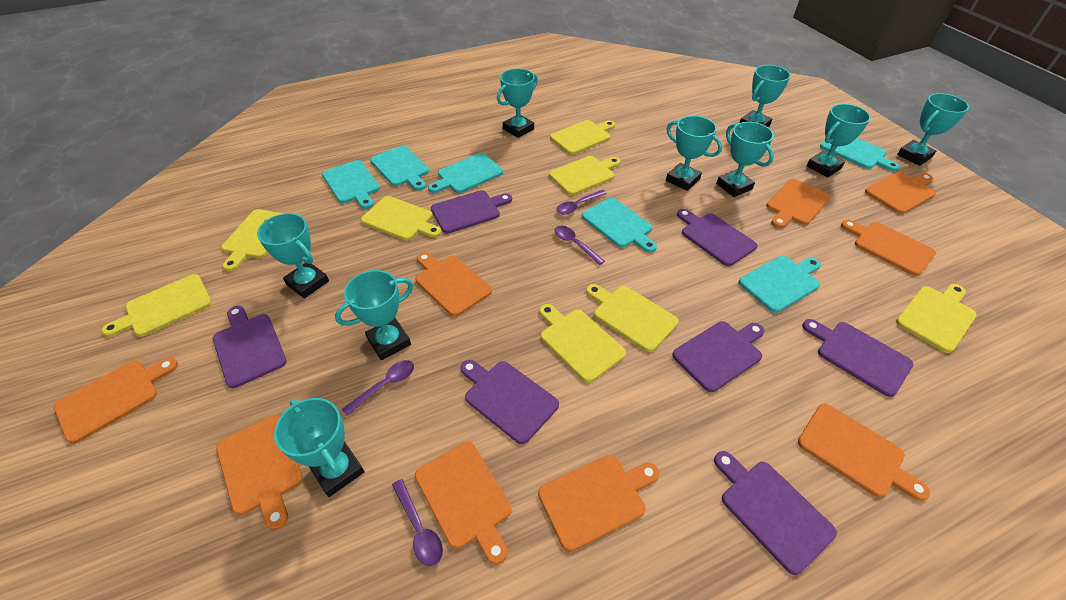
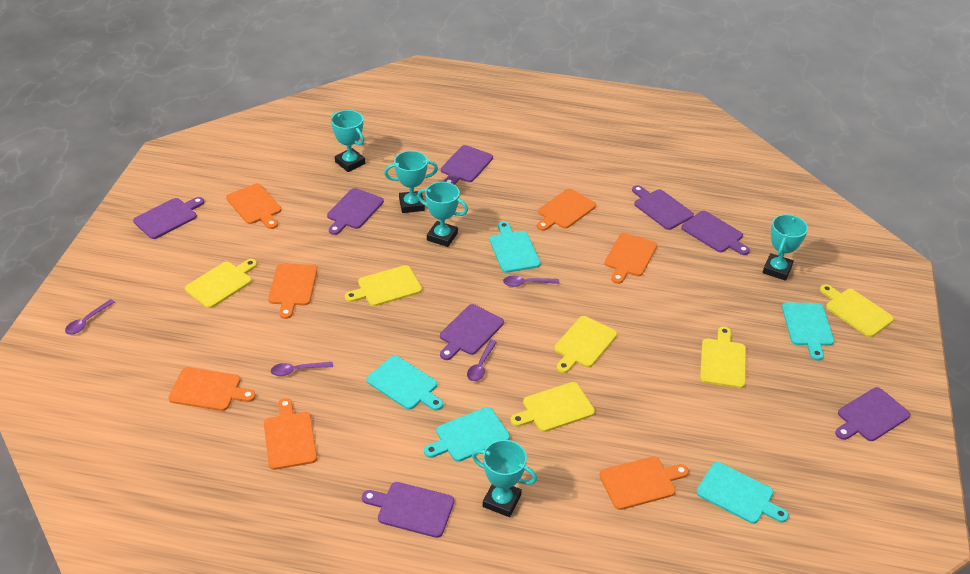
orange cutting board: 9 -> 7
purple cutting board: 7 -> 8
turquoise cutting board: 6 -> 5
turquoise trophy: 9 -> 5
yellow cutting board: 8 -> 6

